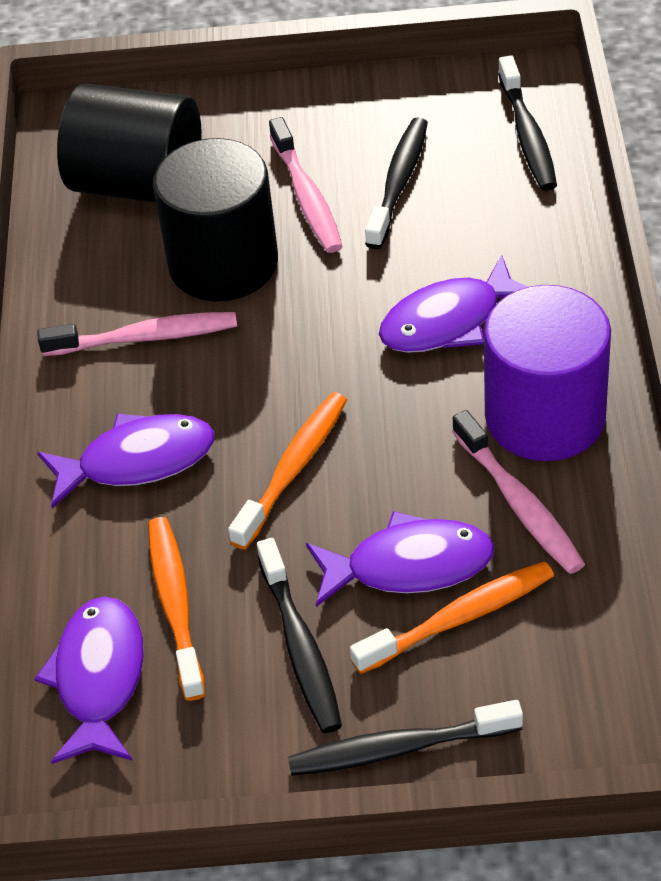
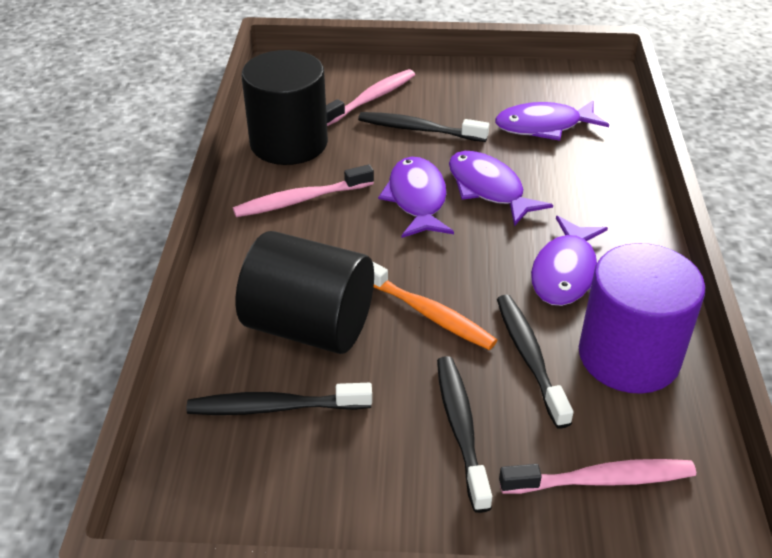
orange toothbrush: 3 -> 1

